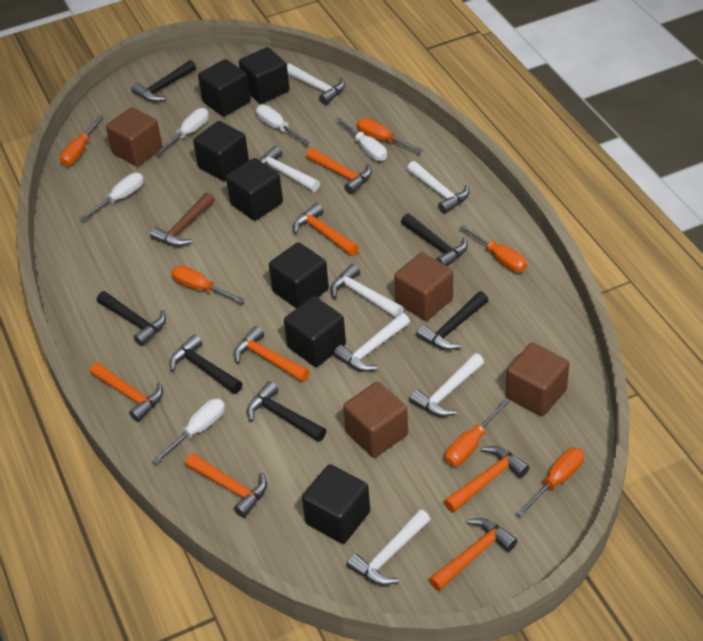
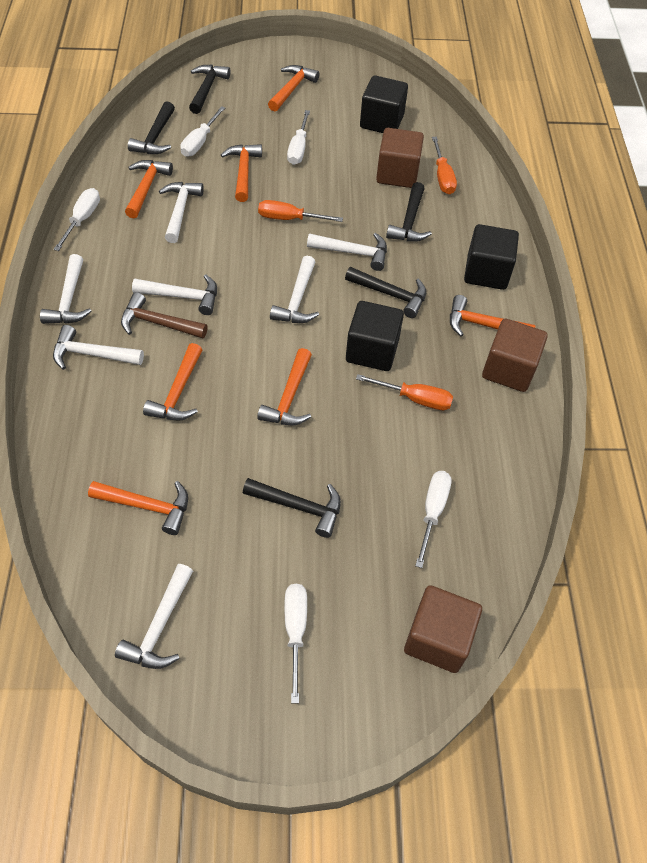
black cube: 7 -> 3
black hammer: 6 -> 5
brown cube: 4 -> 3
orange screwdriver: 6 -> 3

